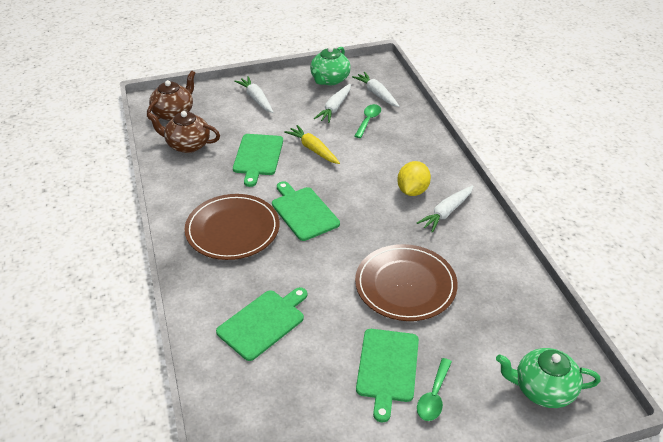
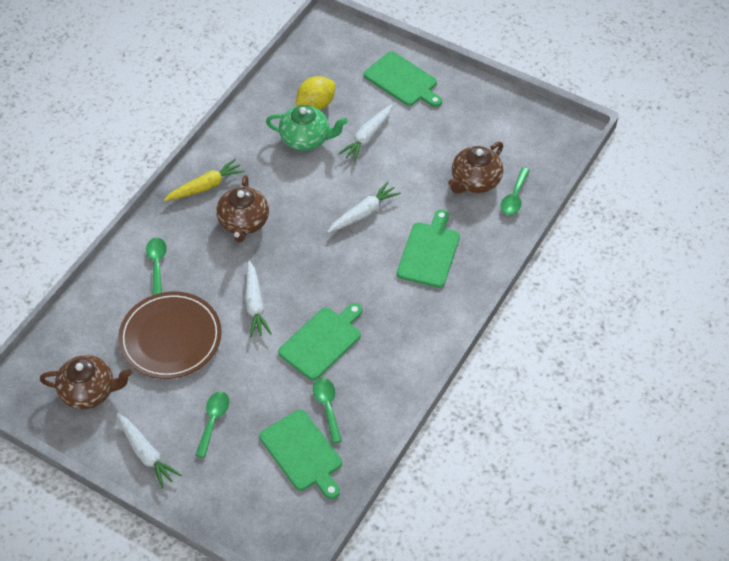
brown plate: 2 -> 1
brown teapot: 2 -> 3
green spoon: 2 -> 4
green teapot: 2 -> 1

